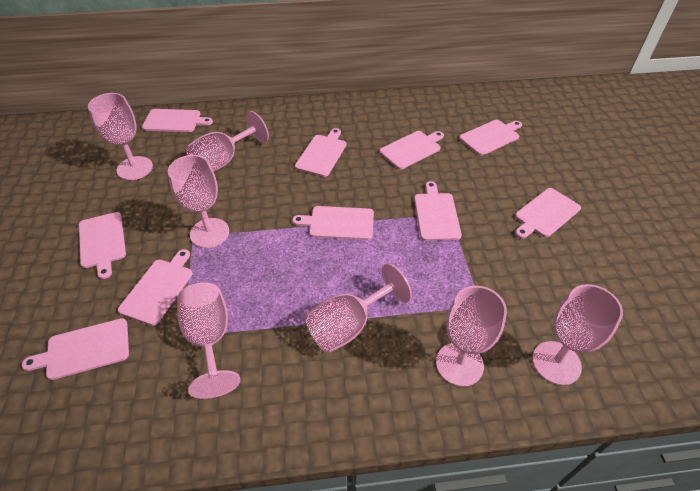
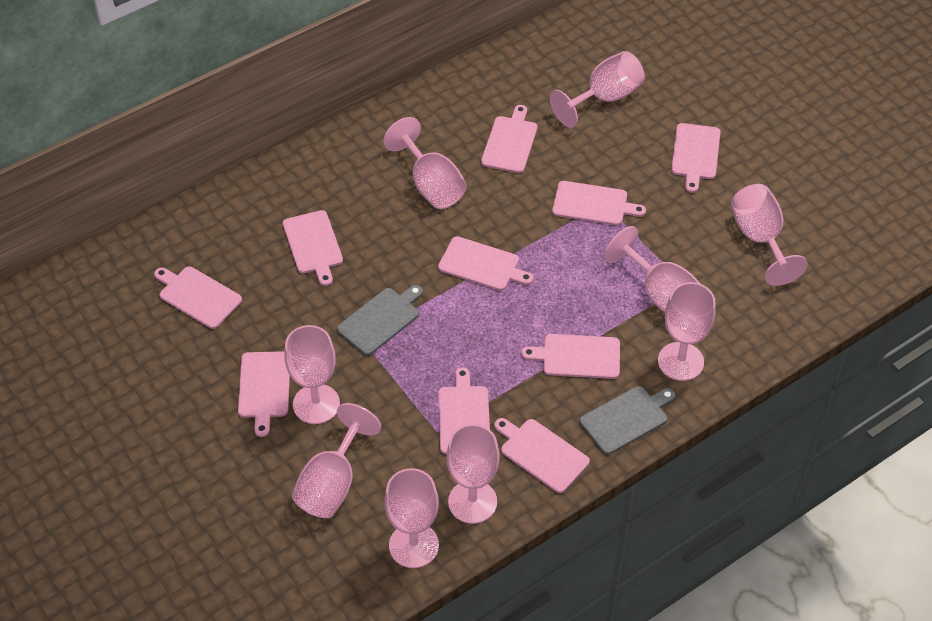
grey cutting board: 0 -> 2
pink goblet: 7 -> 9

